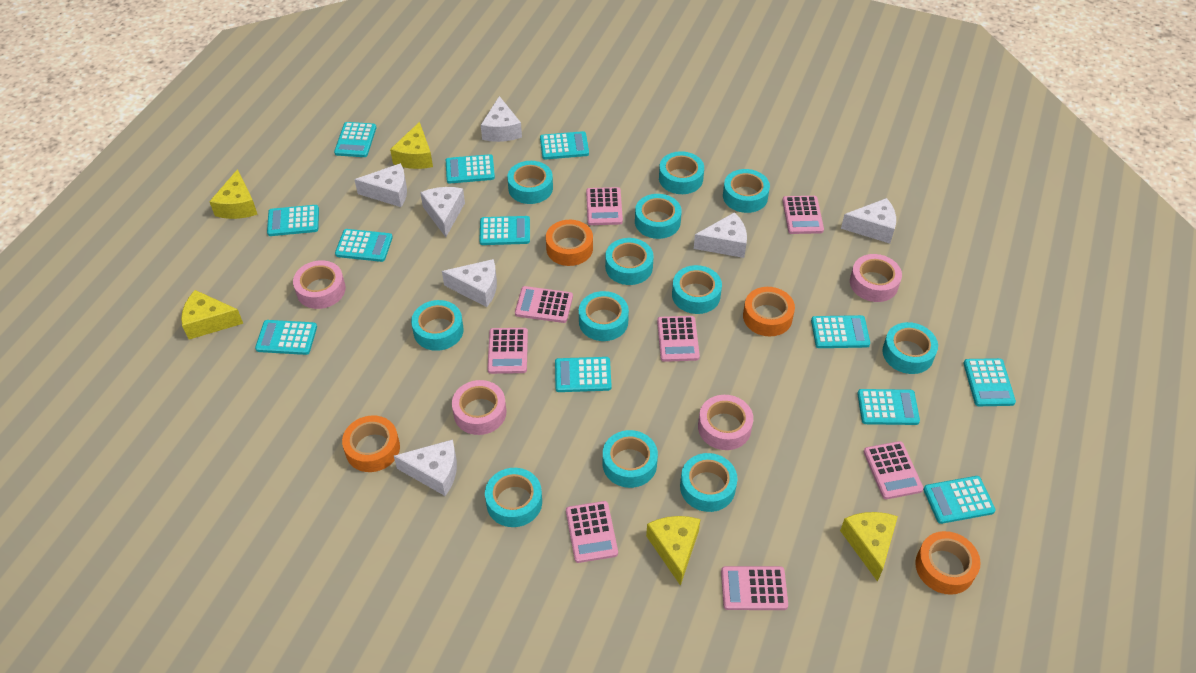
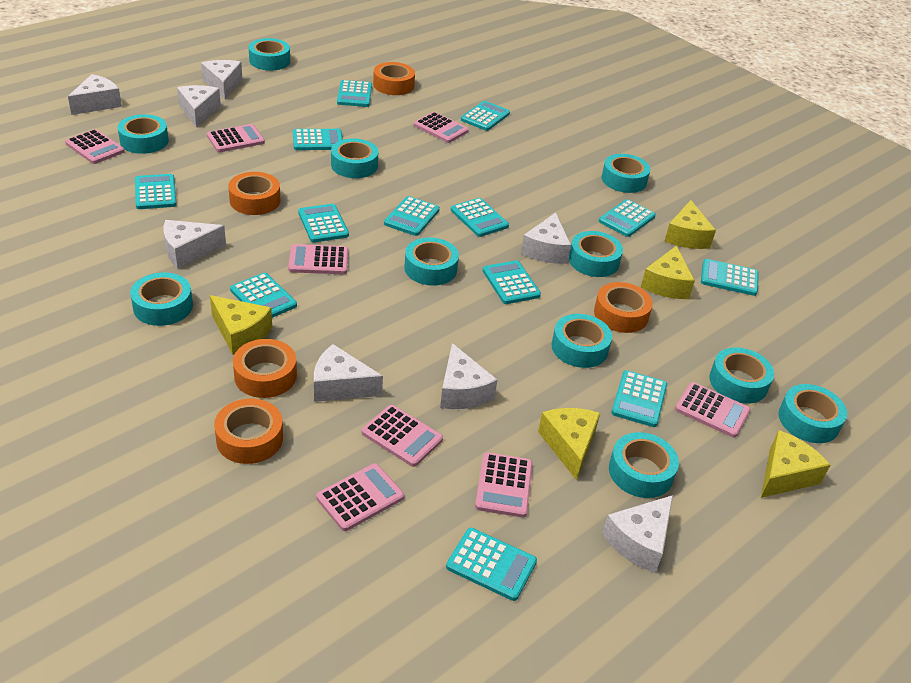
orange tape: 4 -> 5
pink tape: 4 -> 0
turquoise calculator: 12 -> 13
turquoise tape: 12 -> 11
white cheese: 7 -> 8

